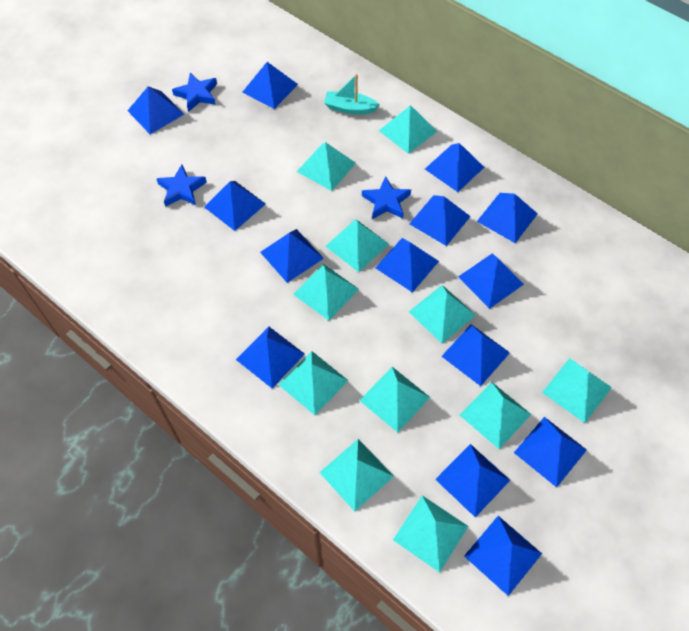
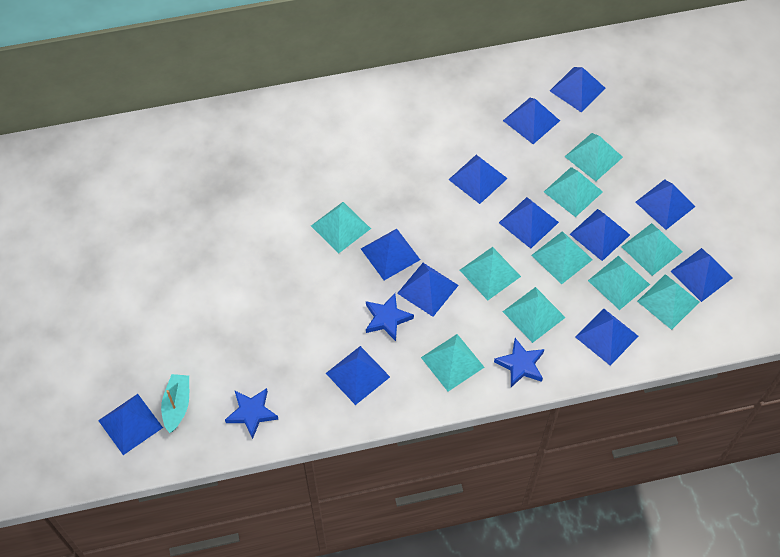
blue pyramid: 14 -> 12
turquoise pyramid: 11 -> 10

